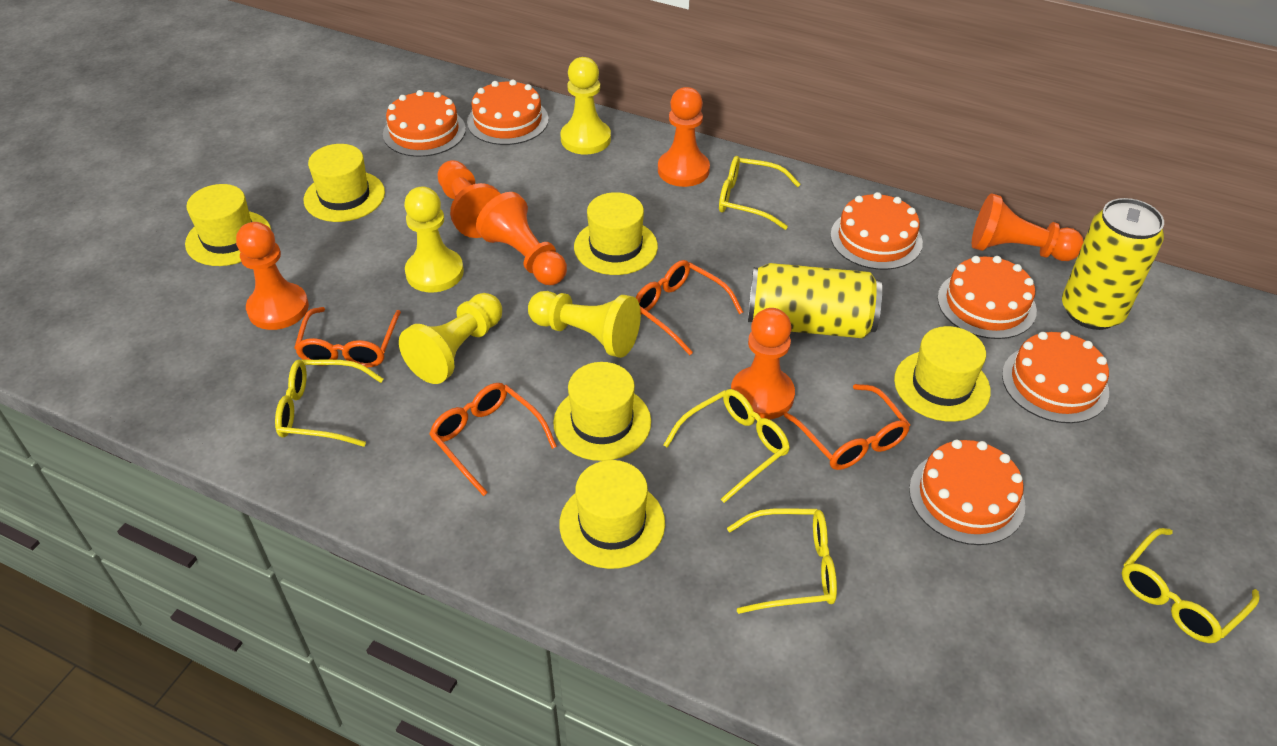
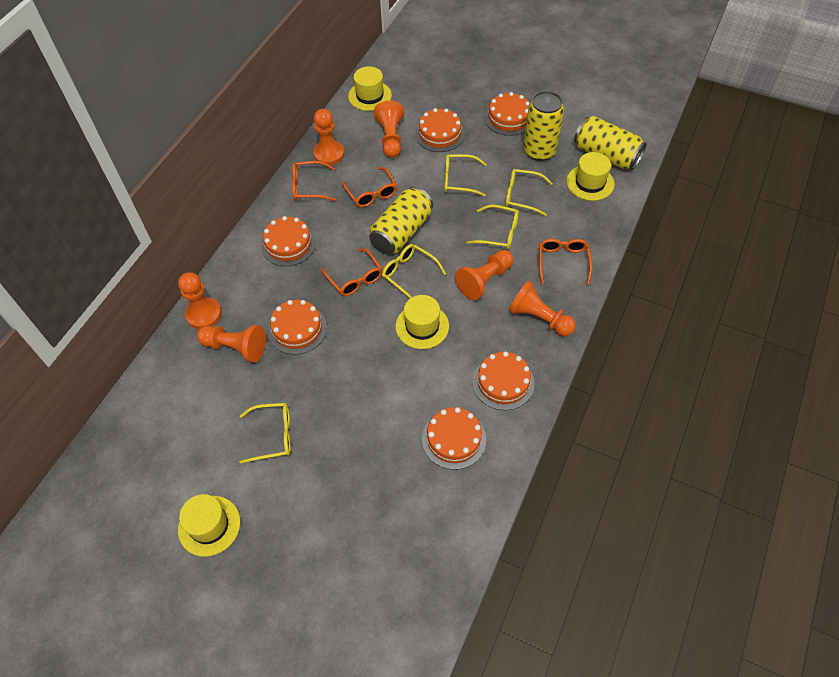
yellow can: 2 -> 3
yellow hat: 6 -> 4
yellow pawn: 4 -> 0

